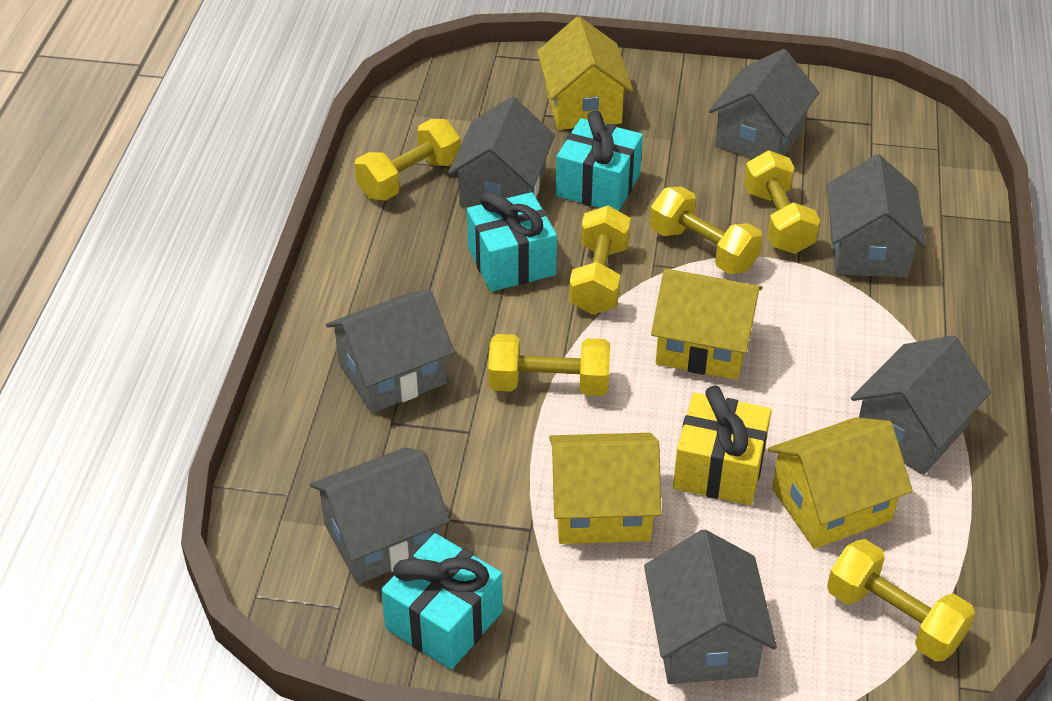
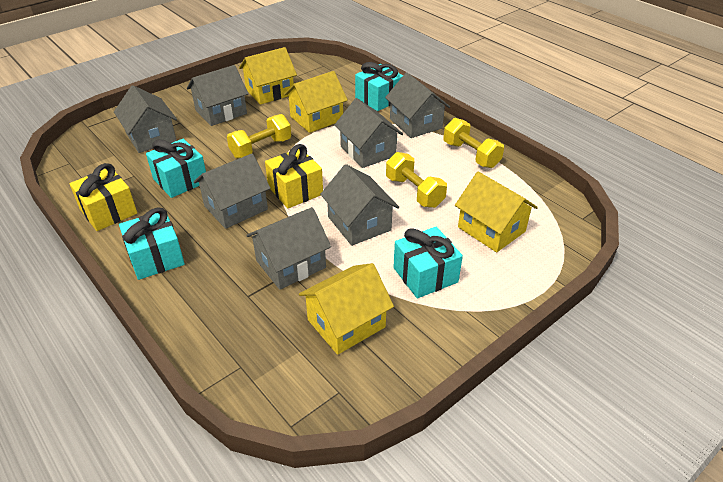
turquoise gift: 3 -> 4
yellow dumbbell: 6 -> 3
yellow gift: 1 -> 2

